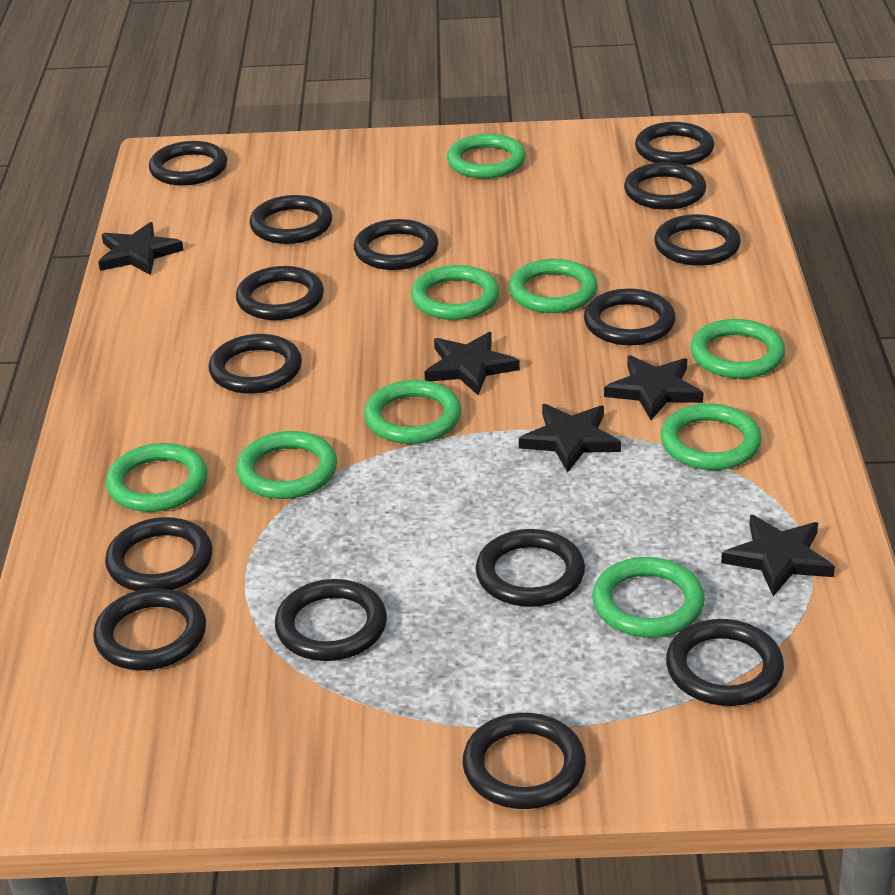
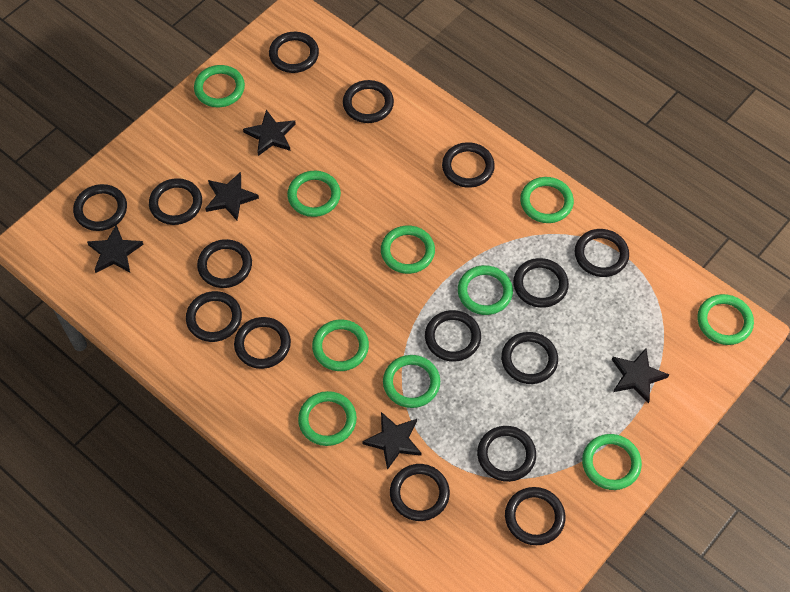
green ring: 9 -> 10

